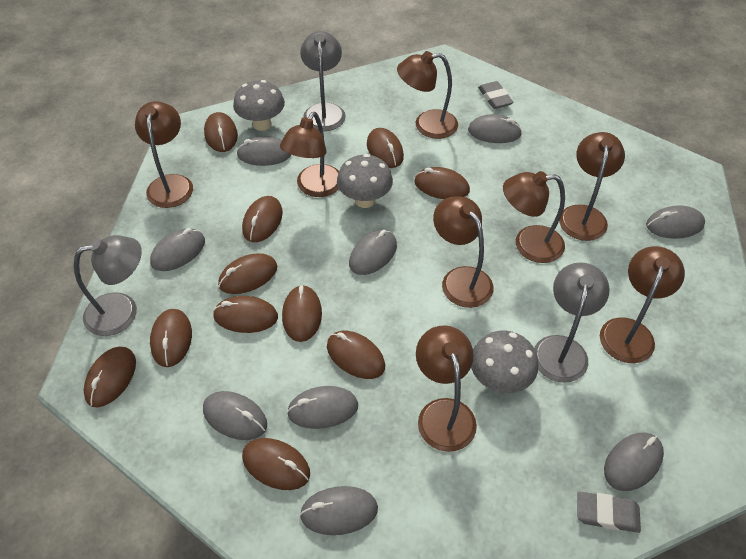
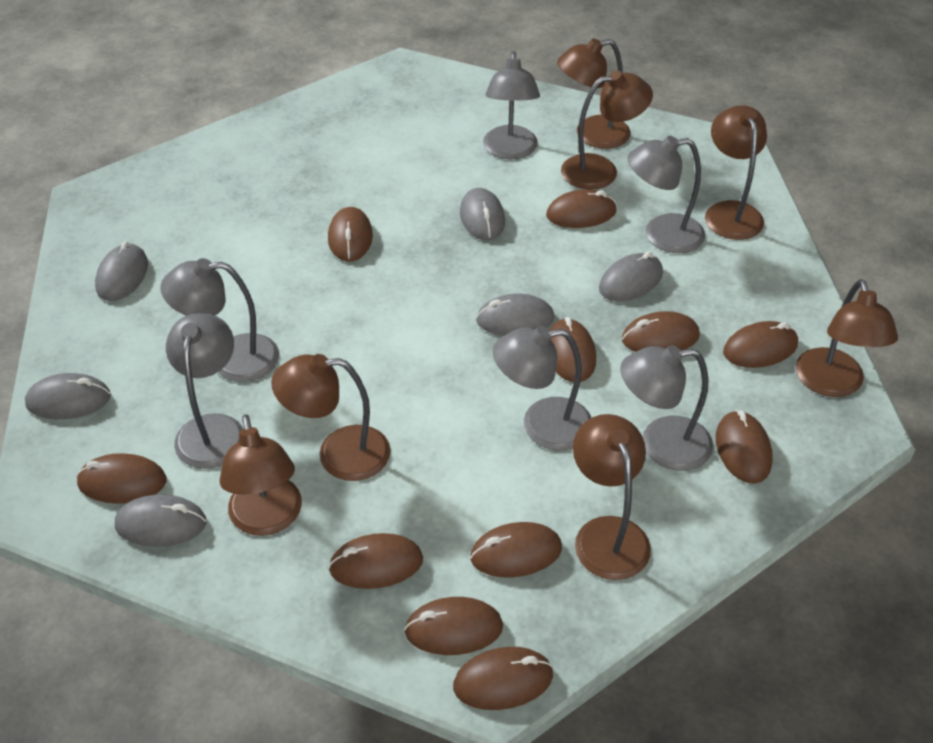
brown lamp: 8 -> 7
grey eraser: 2 -> 0
grey lamp: 3 -> 6
grey mouse: 9 -> 6
grey mushroom: 3 -> 0

